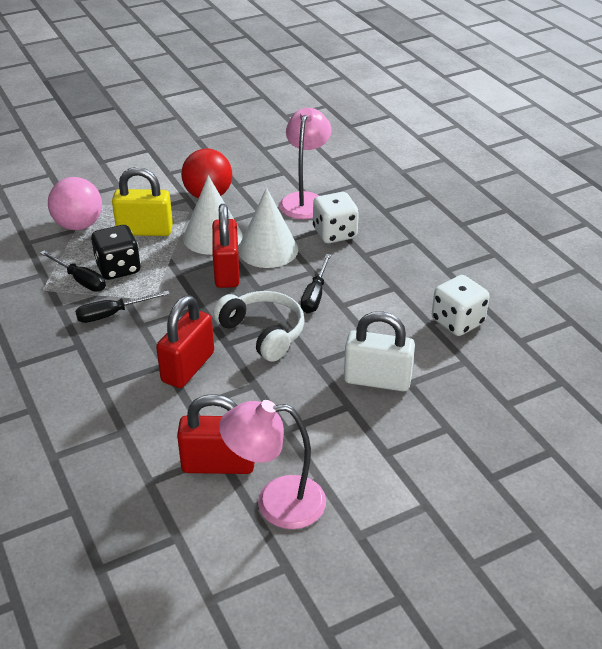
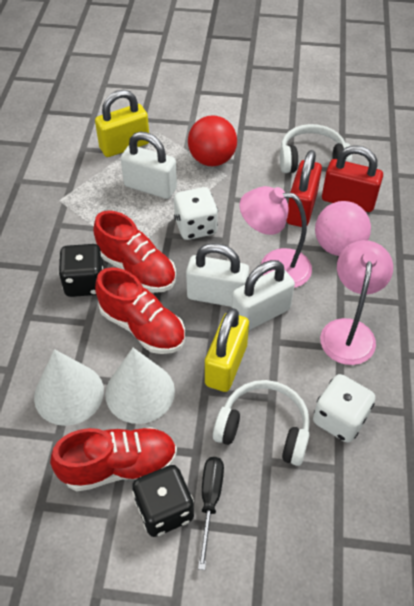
black dice: 1 -> 2
black screwdriver: 3 -> 1
red padlock: 3 -> 2
red shoe: 0 -> 3
white headphones: 1 -> 2
white padlock: 1 -> 3
yellow padlock: 1 -> 2

